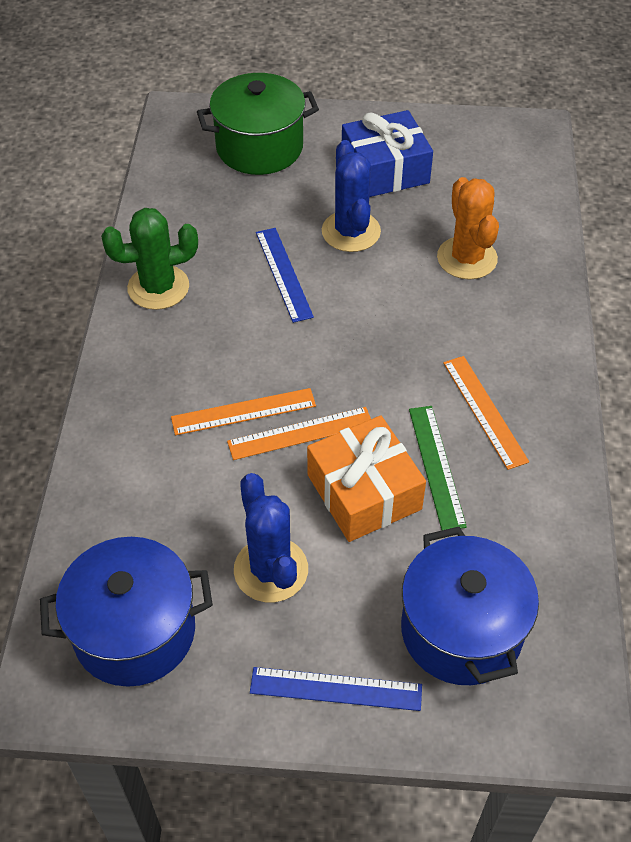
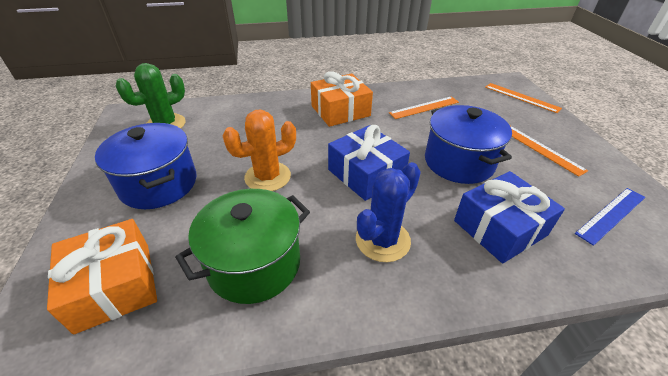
blue cactus: 2 -> 1
blue gift: 1 -> 2
blue ruler: 2 -> 1
green ruler: 1 -> 0
orange gift: 1 -> 2

